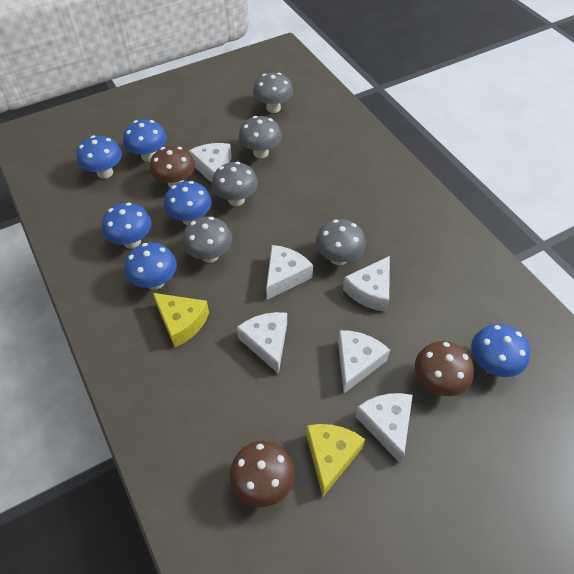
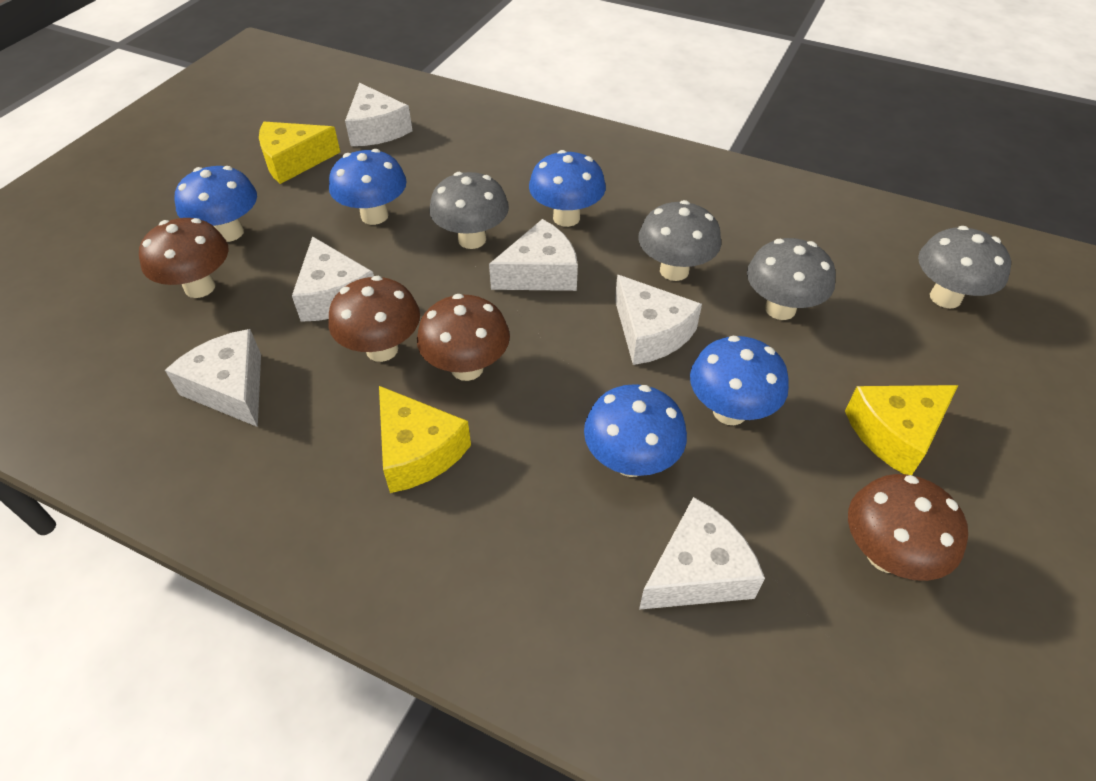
blue mushroom: 6 -> 5
brown mushroom: 3 -> 4
grey mushroom: 5 -> 4
yellow cheese: 2 -> 3

